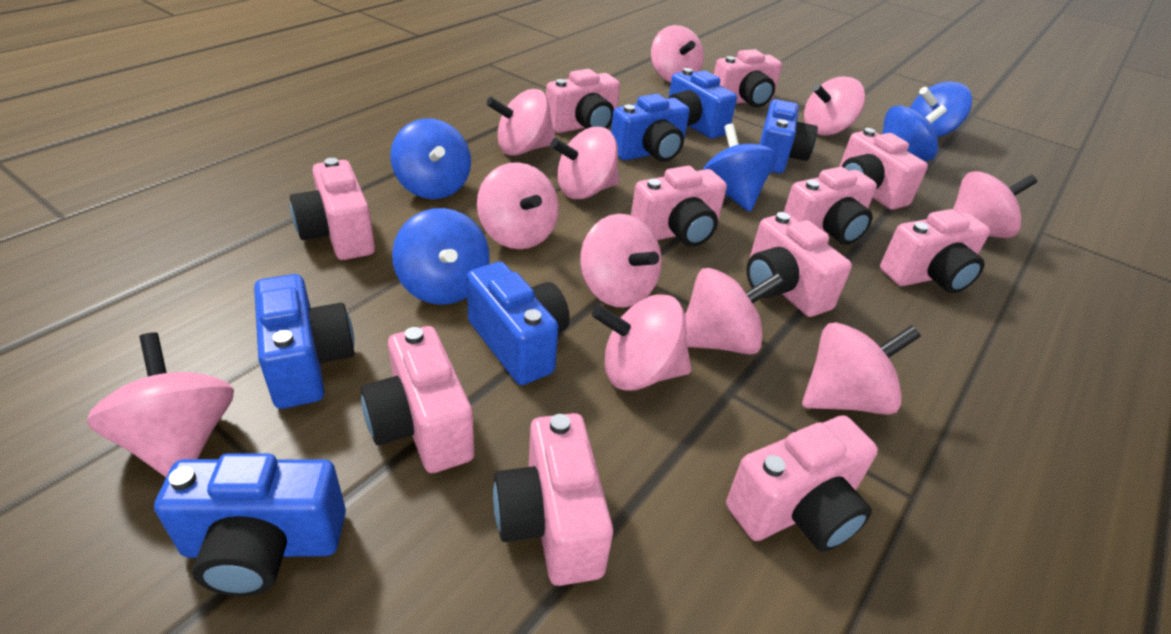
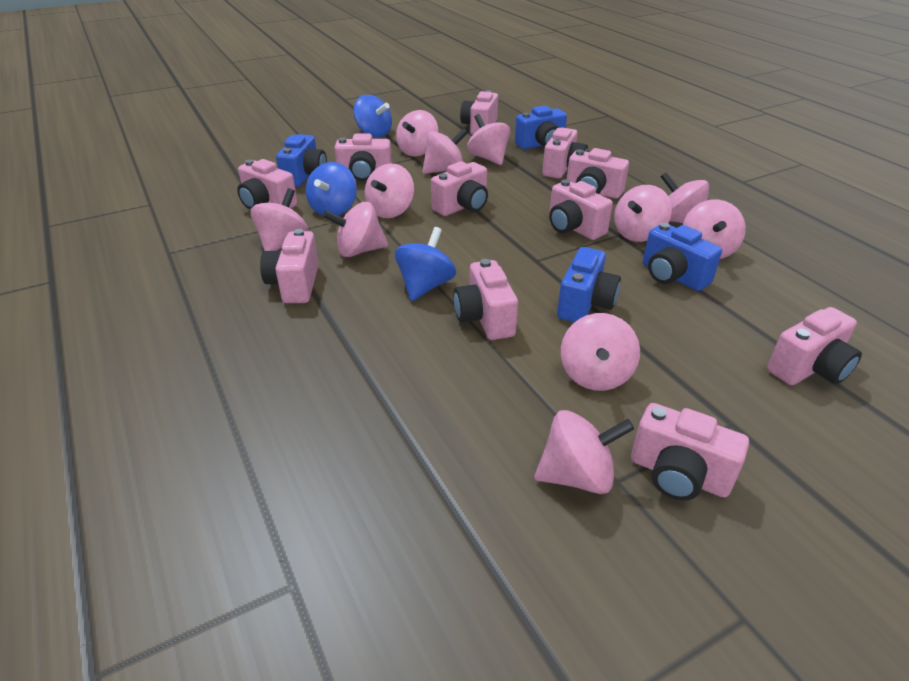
blue camera: 6 -> 4
blue spinning top: 5 -> 3

